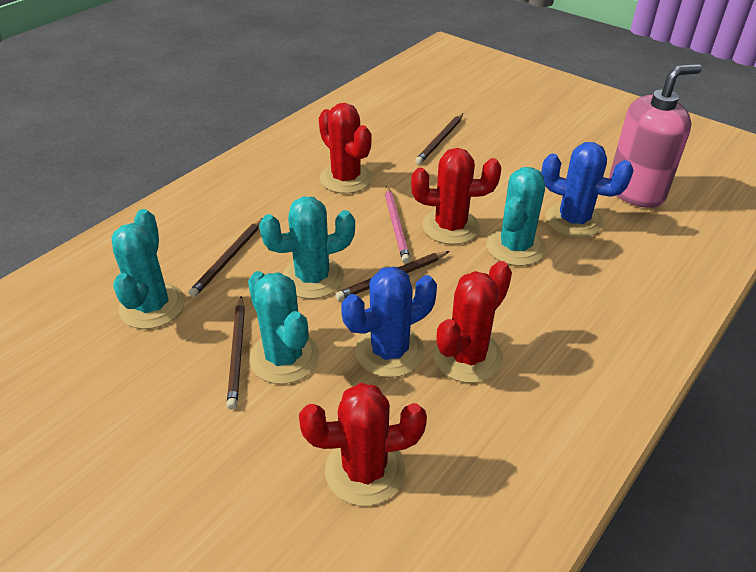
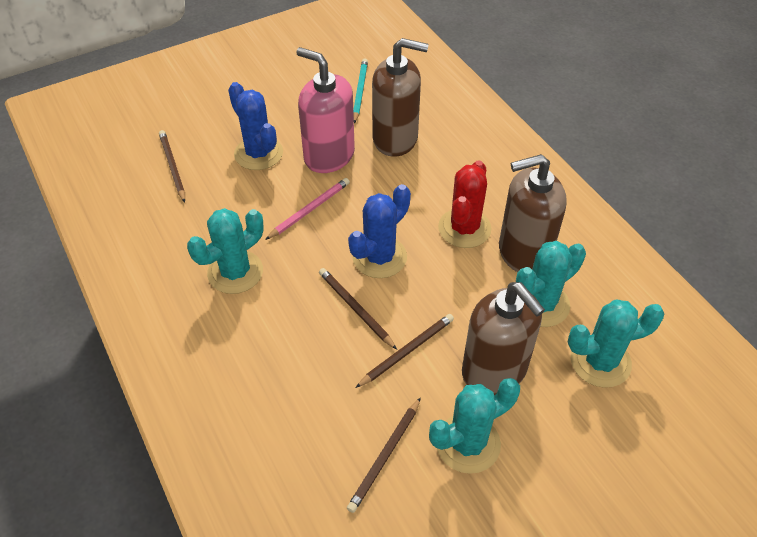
brown soap dispenser: 0 -> 3
red cactus: 4 -> 1
turquoise pencil: 0 -> 1

